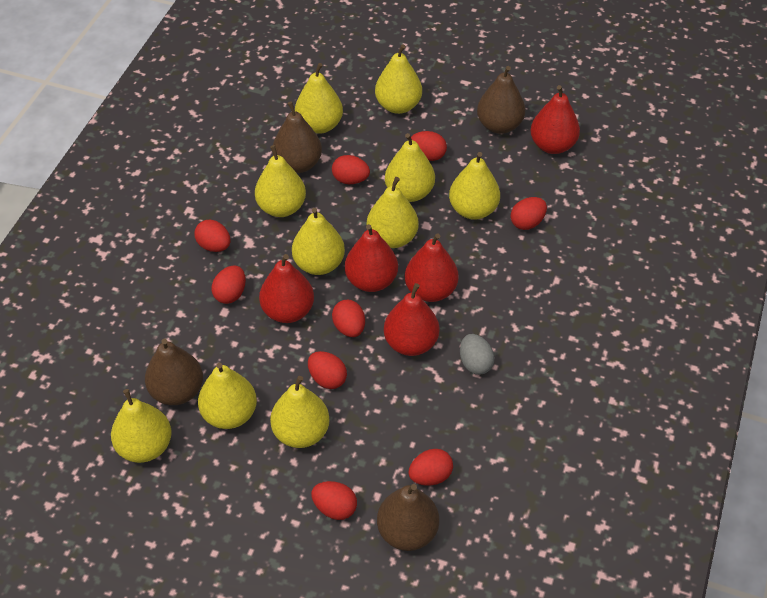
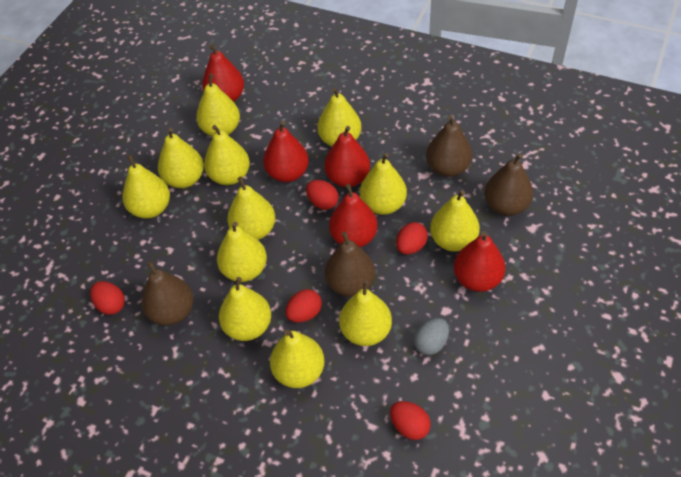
red egg: 9 -> 5
yellow pear: 10 -> 12

